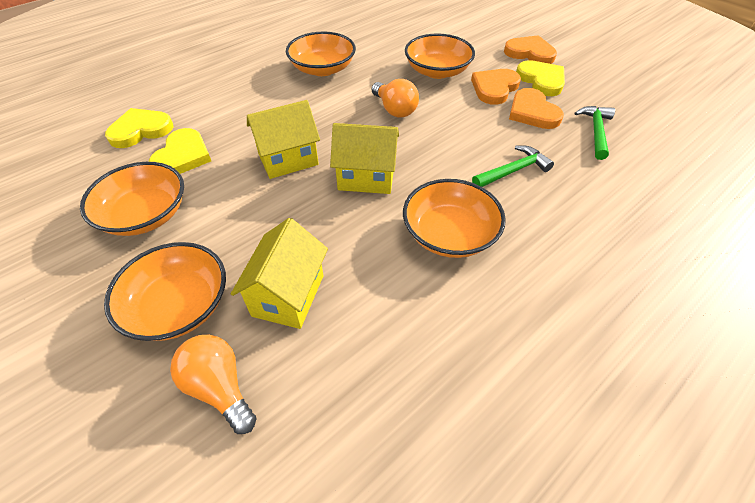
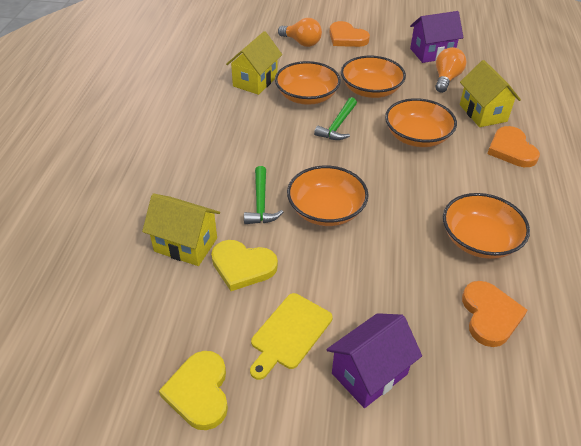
purple house: 0 -> 2
yellow cutting board: 0 -> 1
yellow heart: 3 -> 2

